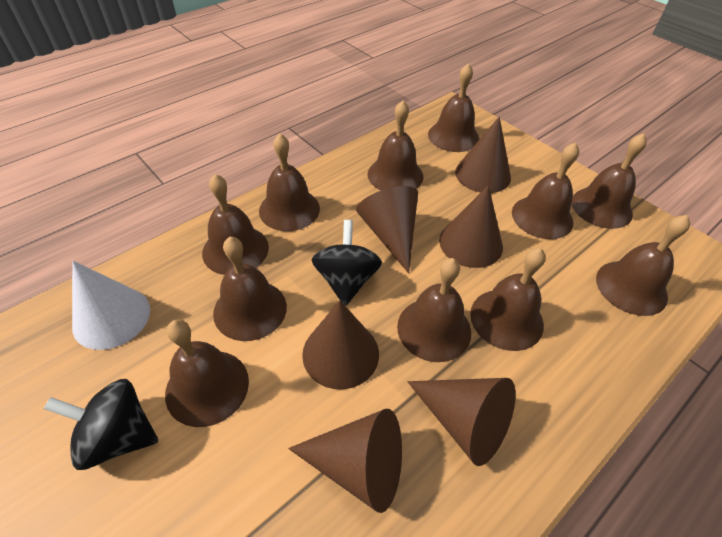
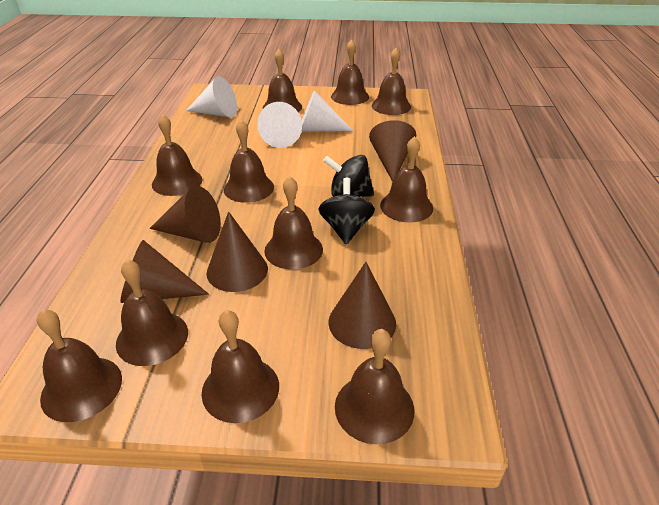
brown cone: 6 -> 5
white cone: 1 -> 3

